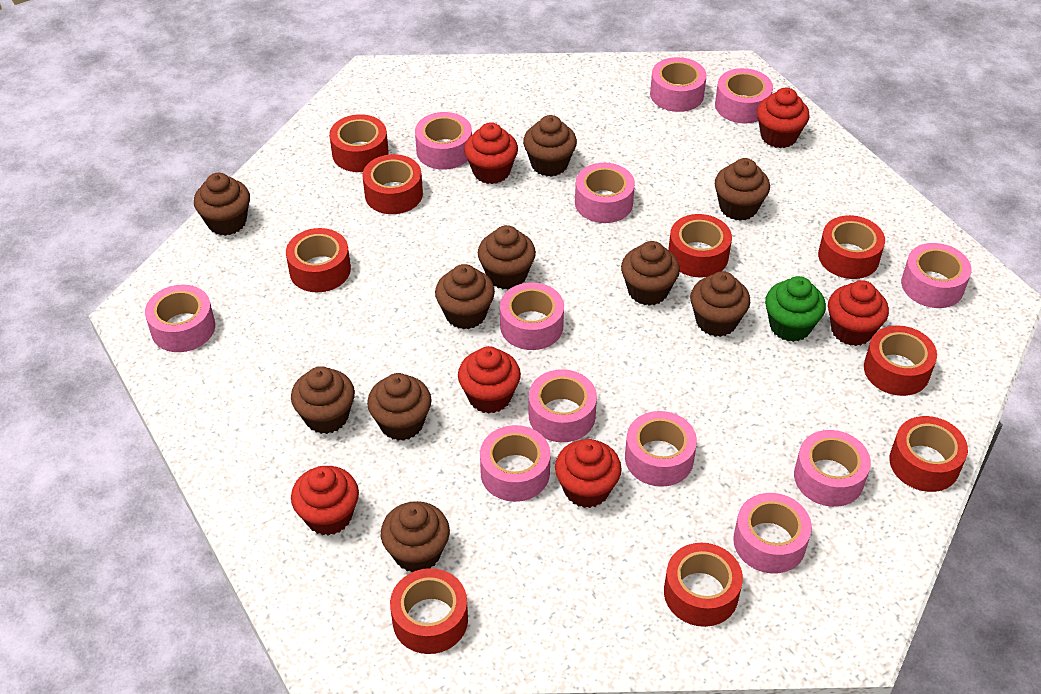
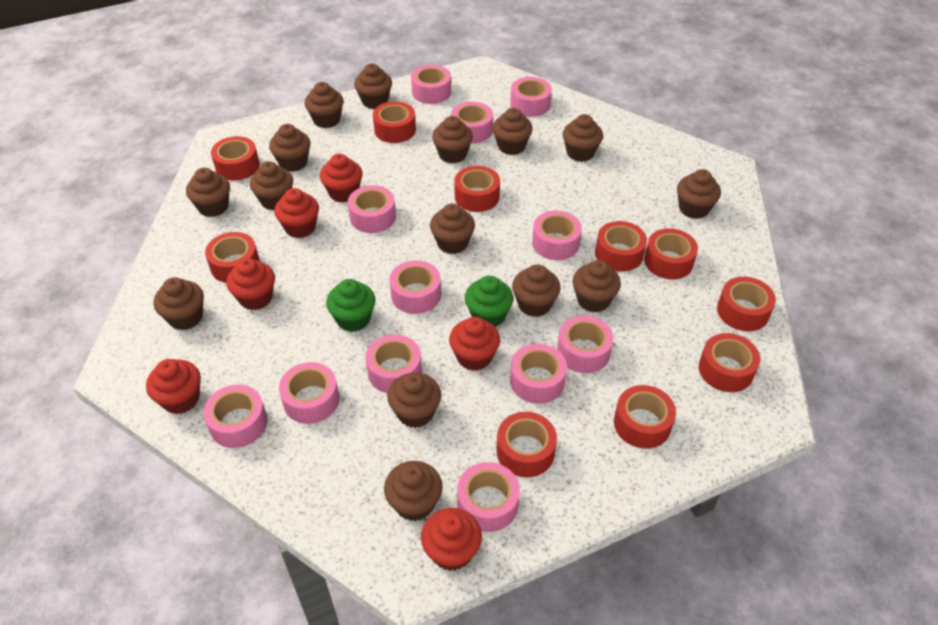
brown cupcake: 10 -> 15
green cupcake: 1 -> 2
red tape: 9 -> 10

